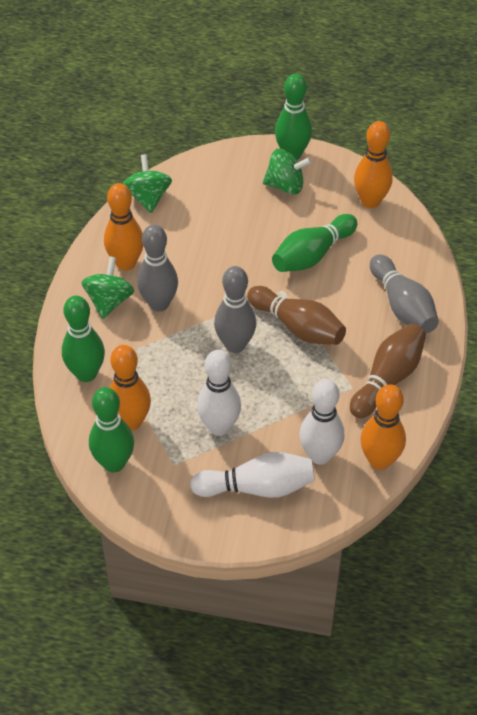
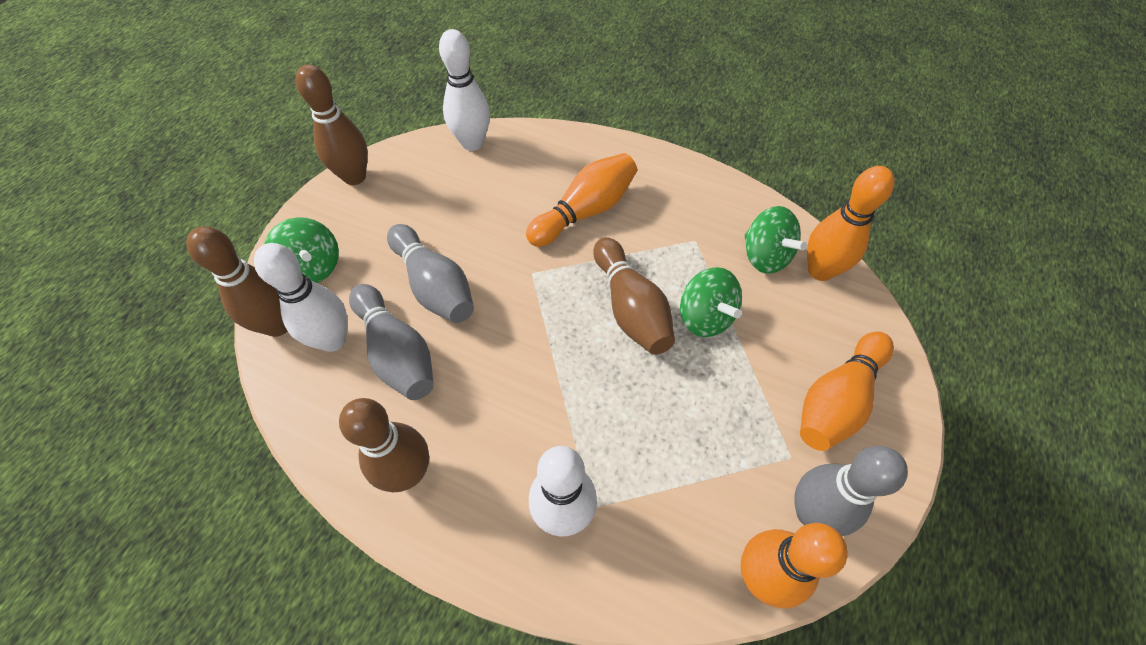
brown bowling pin: 2 -> 4
green bowling pin: 4 -> 0

